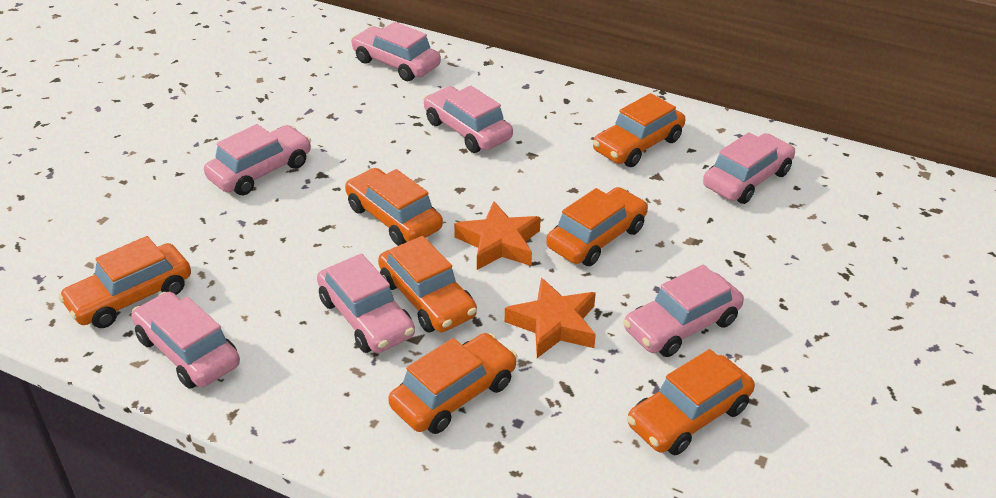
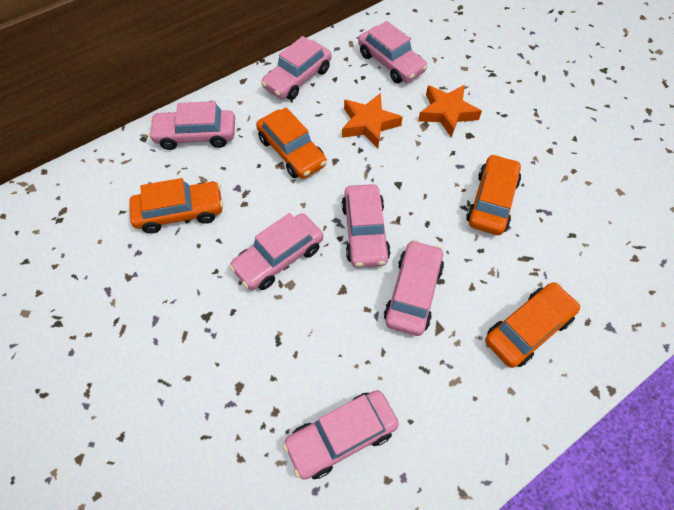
orange car: 7 -> 4

